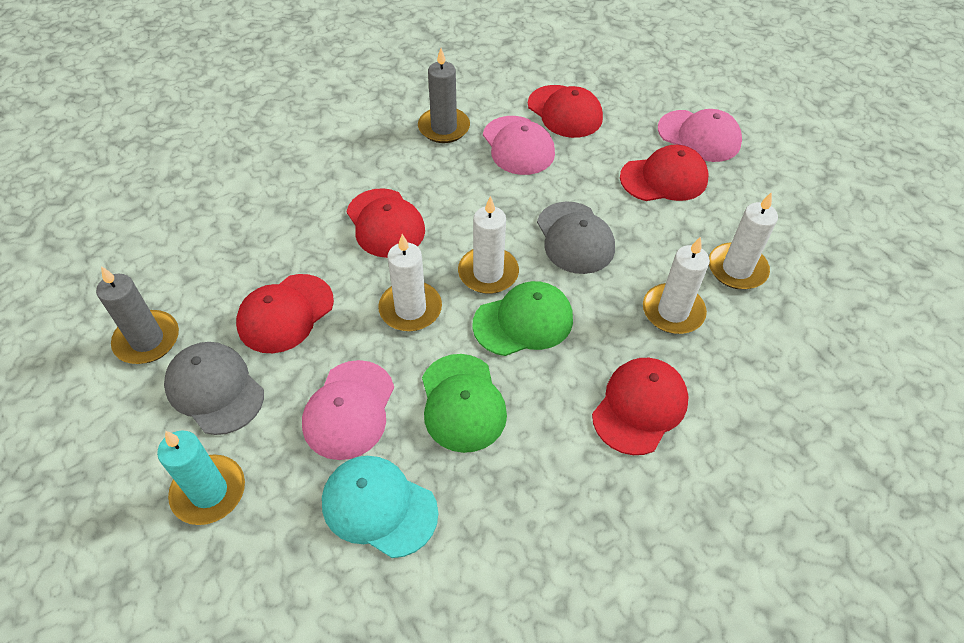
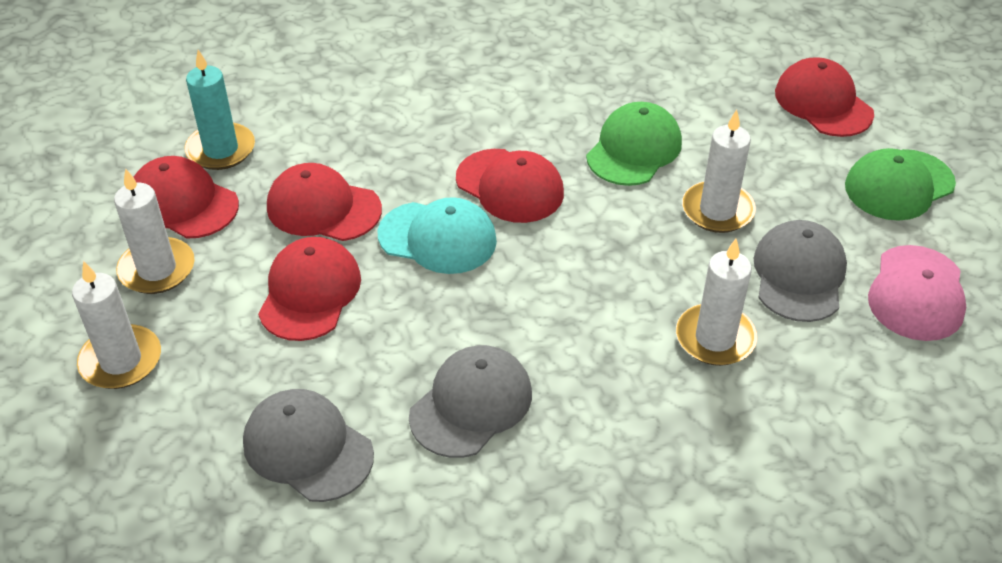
grey candle: 2 -> 0
grey cap: 2 -> 3
pink cap: 3 -> 1

